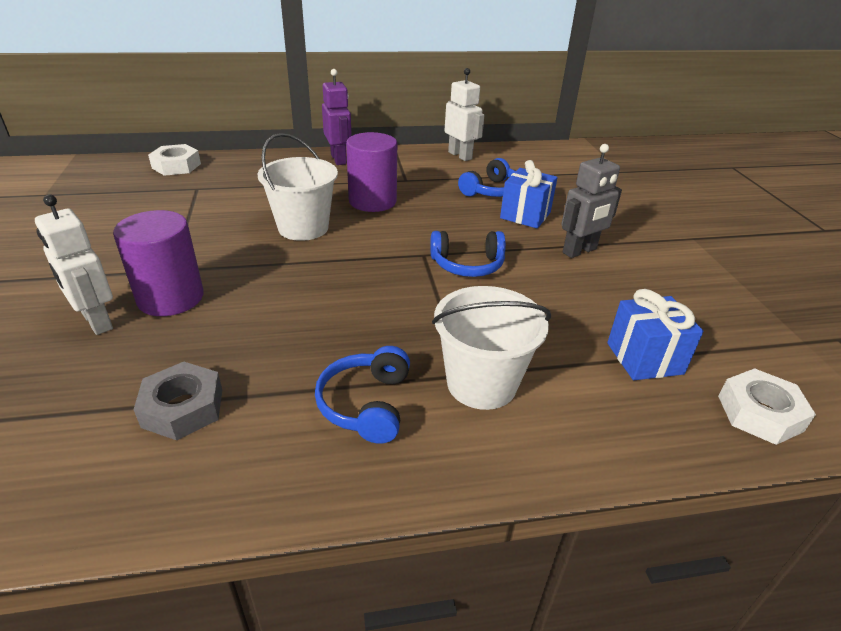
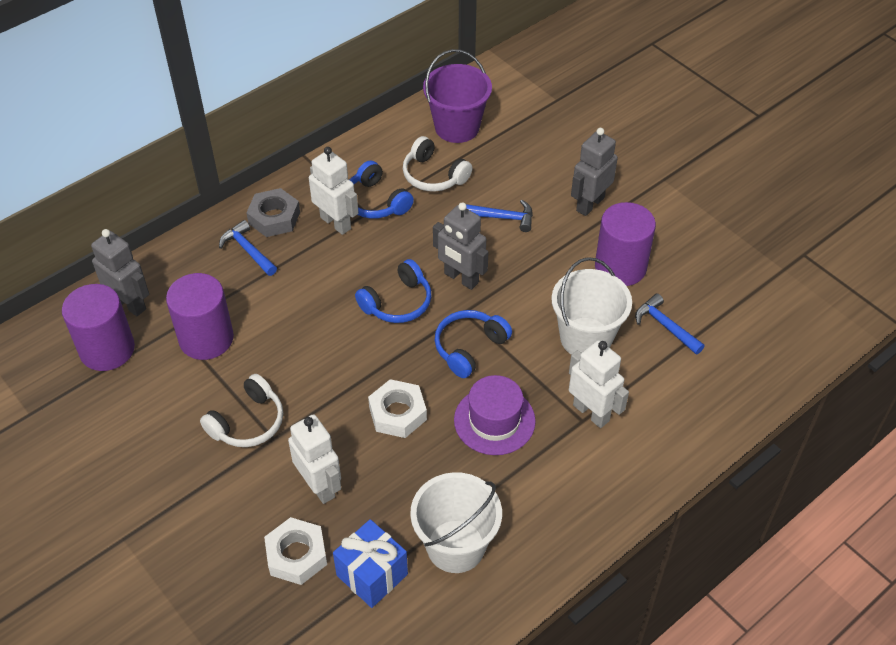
blue gift: 2 -> 1
blue hammer: 0 -> 3
grey robot: 1 -> 3
purple bucket: 0 -> 1
purple cylinder: 2 -> 3
purple hat: 0 -> 1
purple robot: 1 -> 0
white headphones: 0 -> 2
white robot: 2 -> 3

